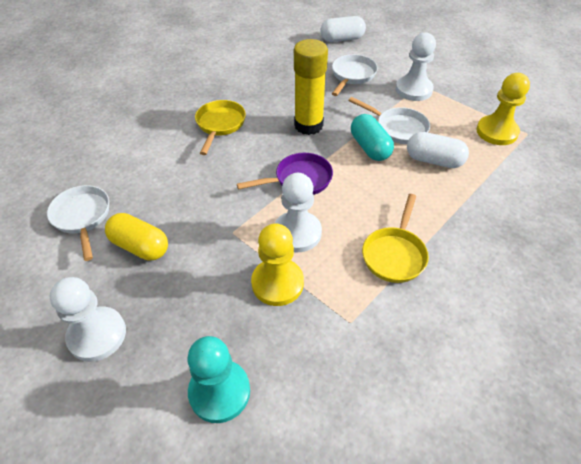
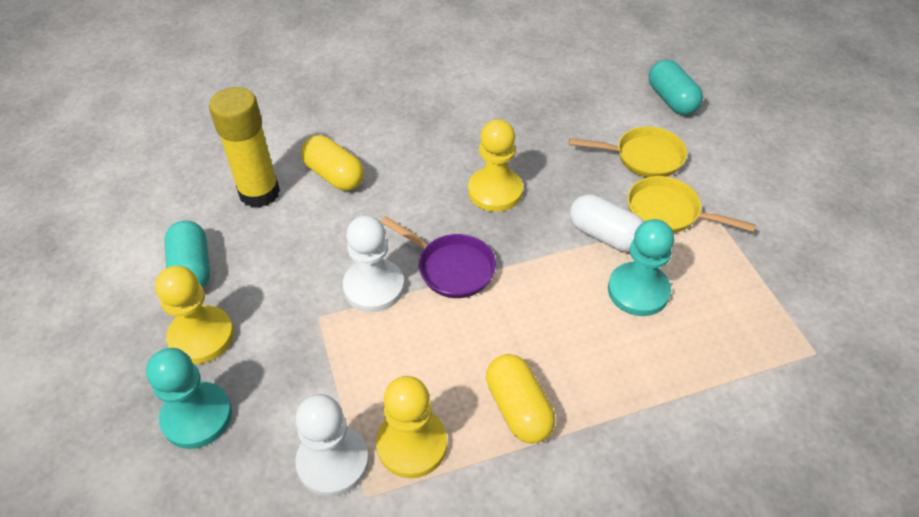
turquoise capsule: 1 -> 2
turquoise pawn: 1 -> 2
white capsule: 2 -> 1
white pan: 3 -> 0
white pawn: 3 -> 2
yellow capsule: 1 -> 2
yellow pawn: 2 -> 3

